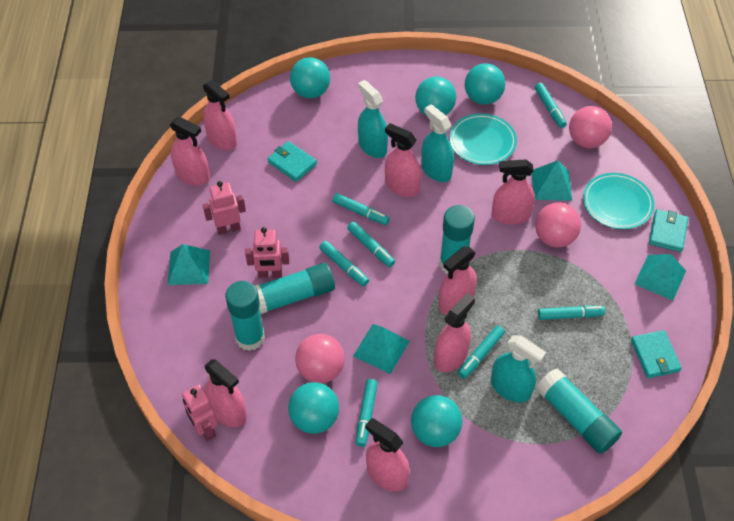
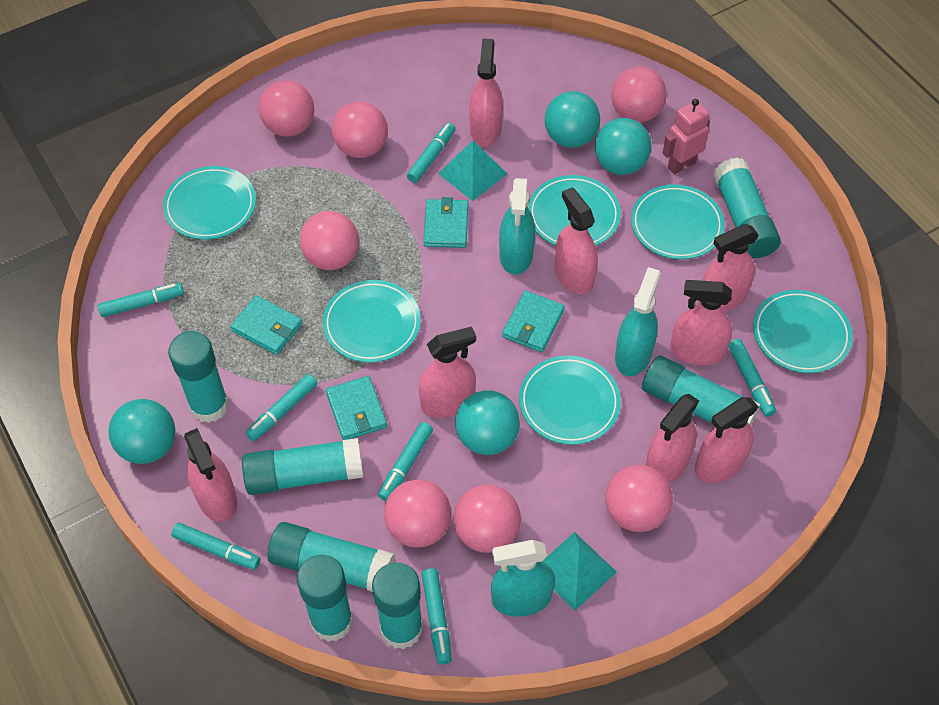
pink ball: 3 -> 7
pink robot: 3 -> 1
turquoise ball: 5 -> 4
turquoise glue stick: 4 -> 7
turquoise plate: 2 -> 6
turquoise pyramid: 4 -> 2
turquoise wallet: 3 -> 4

